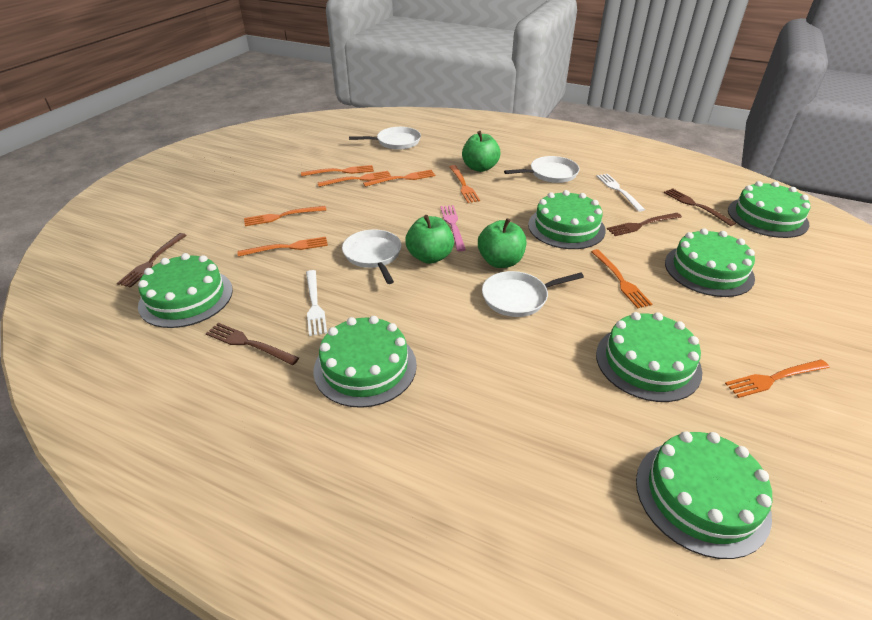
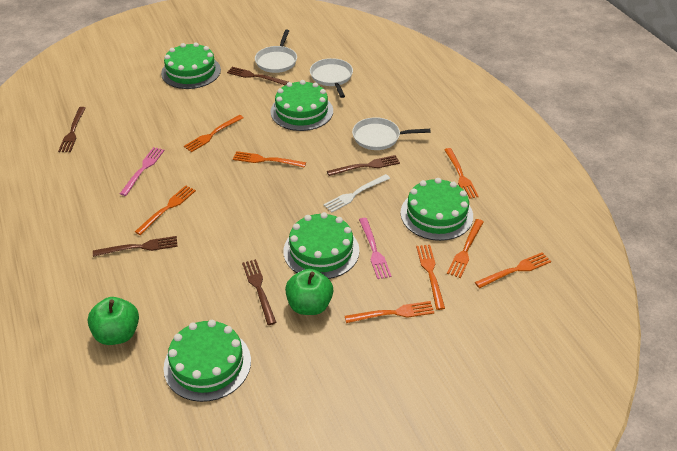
brown fork: 4 -> 5
green apple: 3 -> 2
green cake: 7 -> 5
pink fork: 1 -> 2
white fork: 2 -> 1
white pan: 4 -> 3

